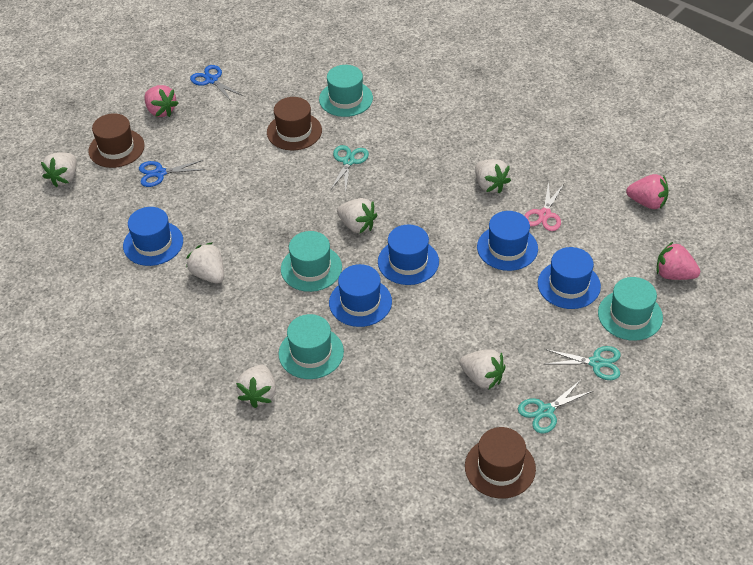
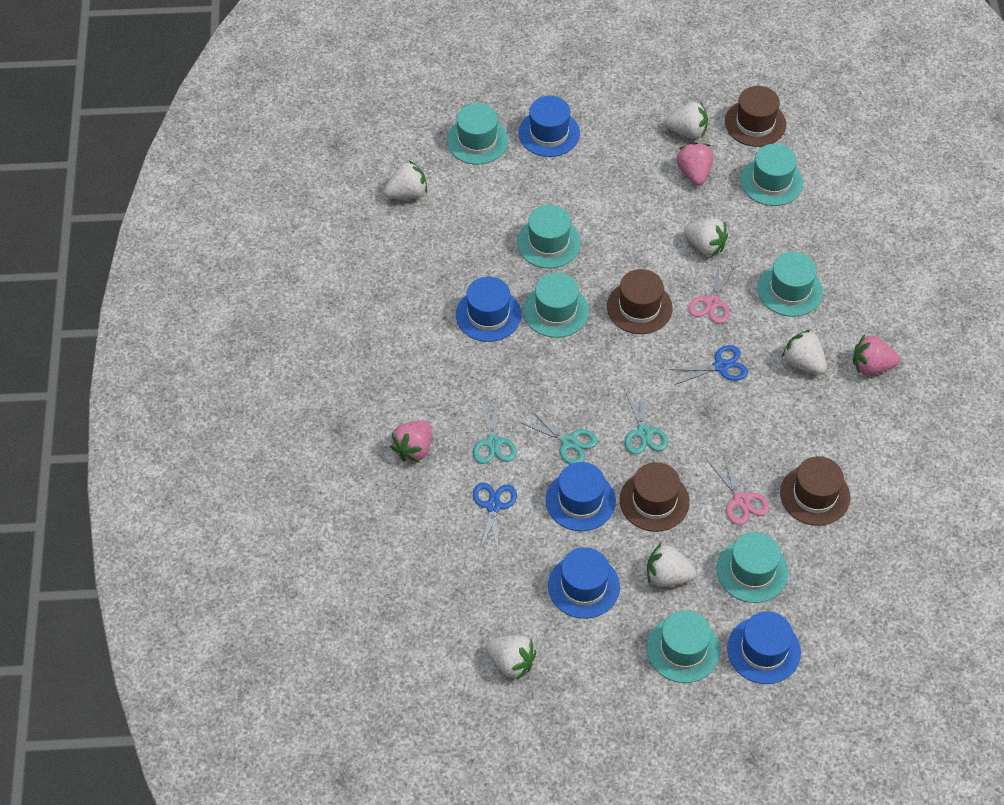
brown hat: 3 -> 4
pink scissors: 1 -> 2
turquoise hat: 4 -> 7

